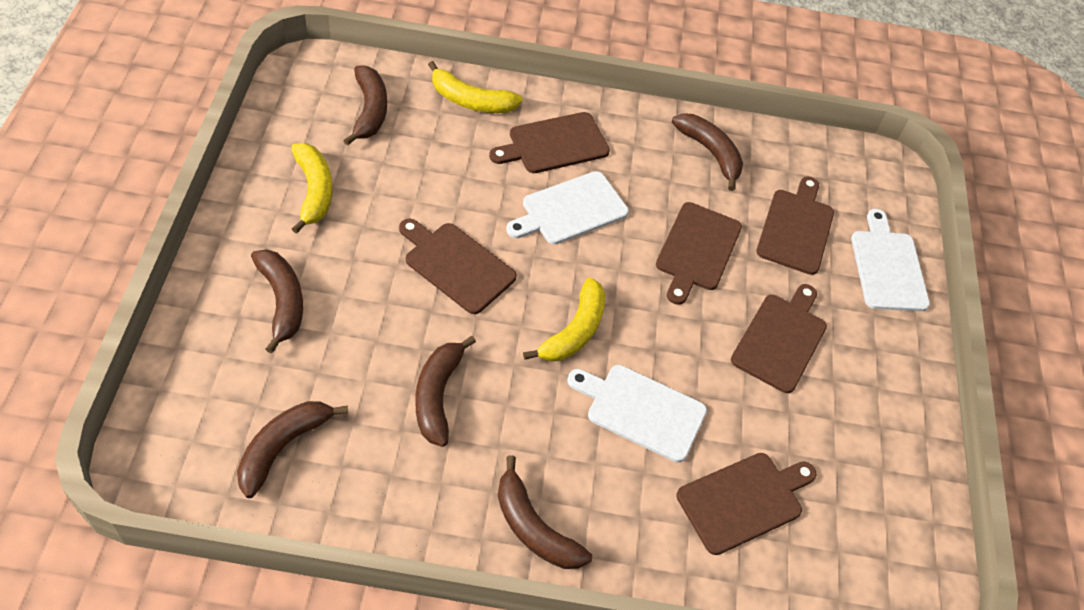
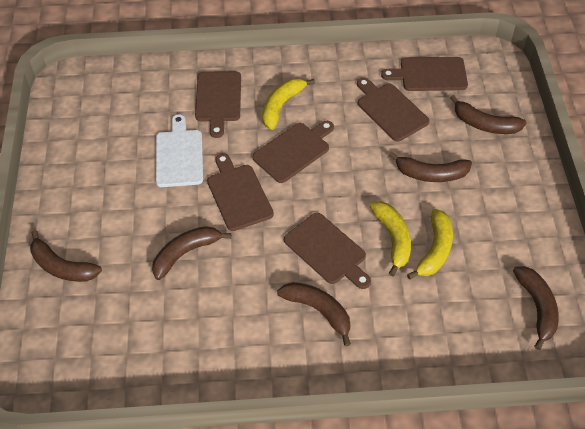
white cutting board: 3 -> 1

